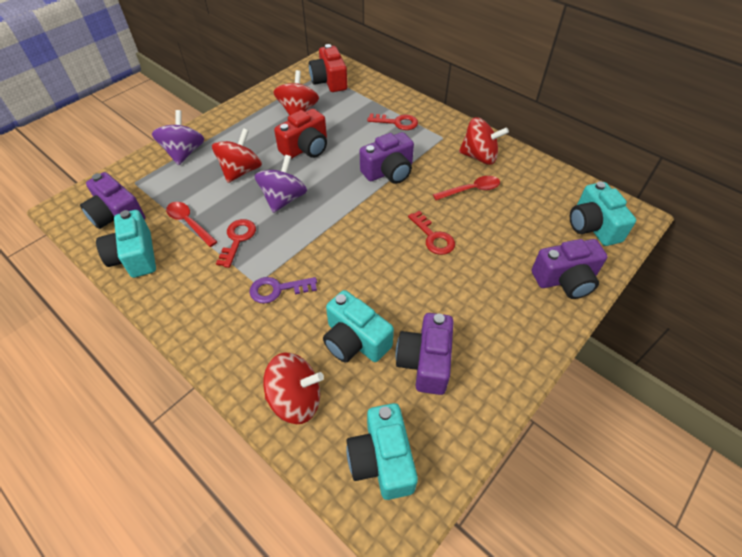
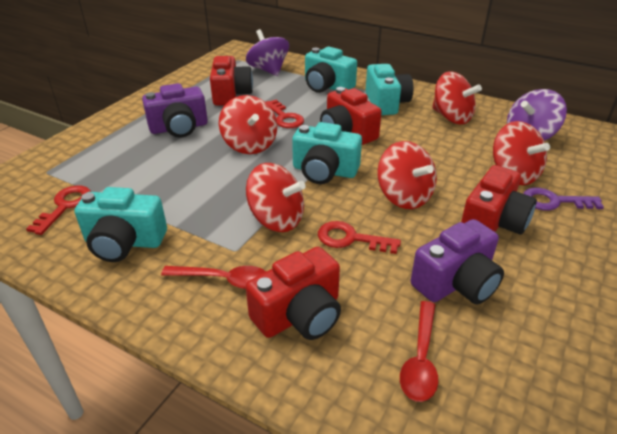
purple camera: 4 -> 2
red camera: 2 -> 4
red spinning top: 4 -> 5

